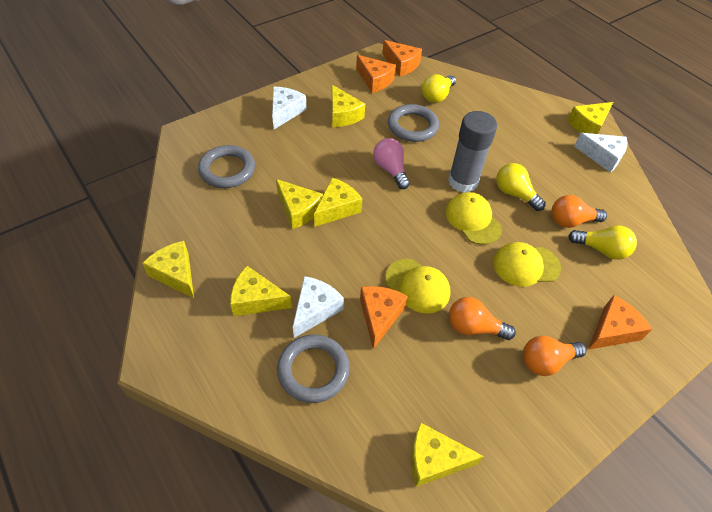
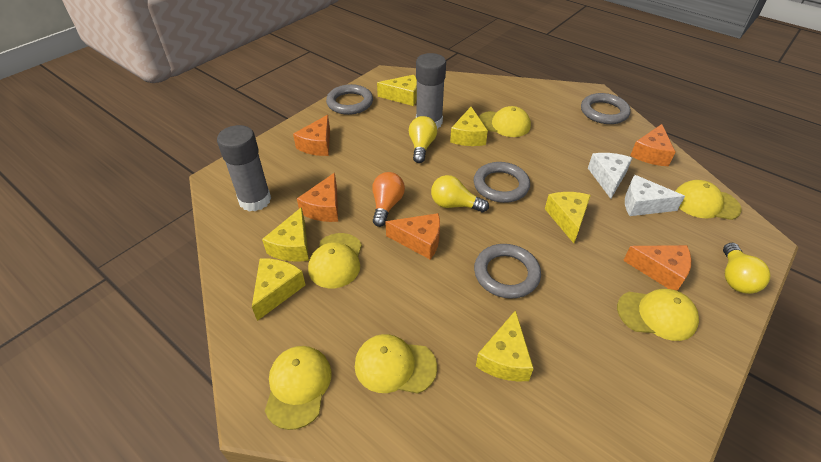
grey glue stick: 1 -> 2
grey ring: 3 -> 4
orange cheese: 4 -> 5
orange light bulb: 3 -> 1
pink light bulb: 1 -> 0
white cheese: 3 -> 2
yellow cap: 3 -> 6
yellow cheese: 7 -> 6

